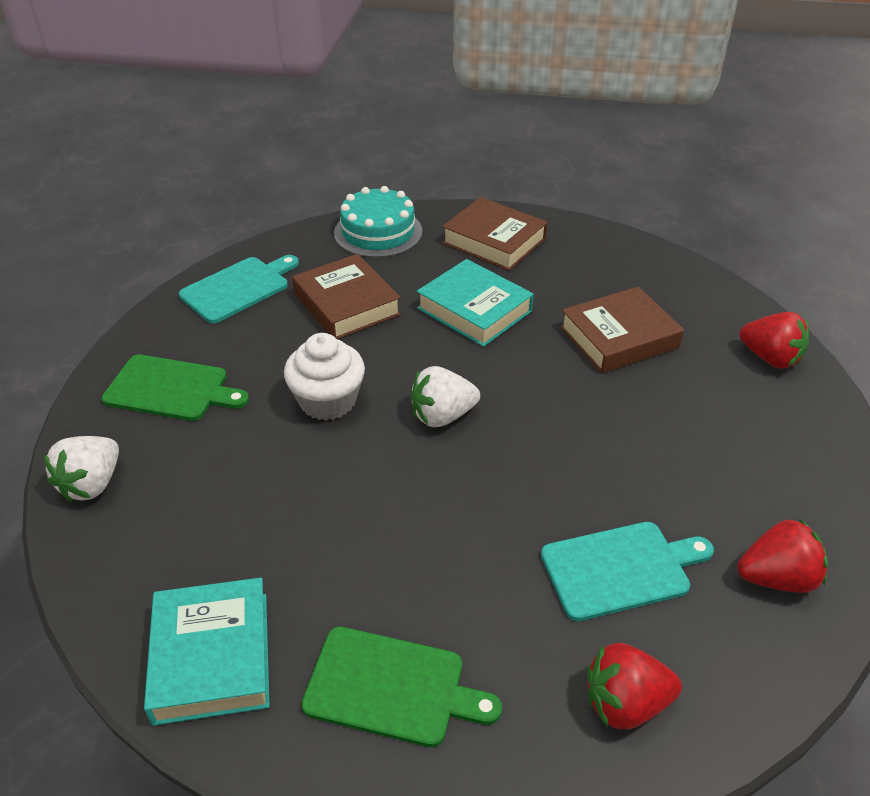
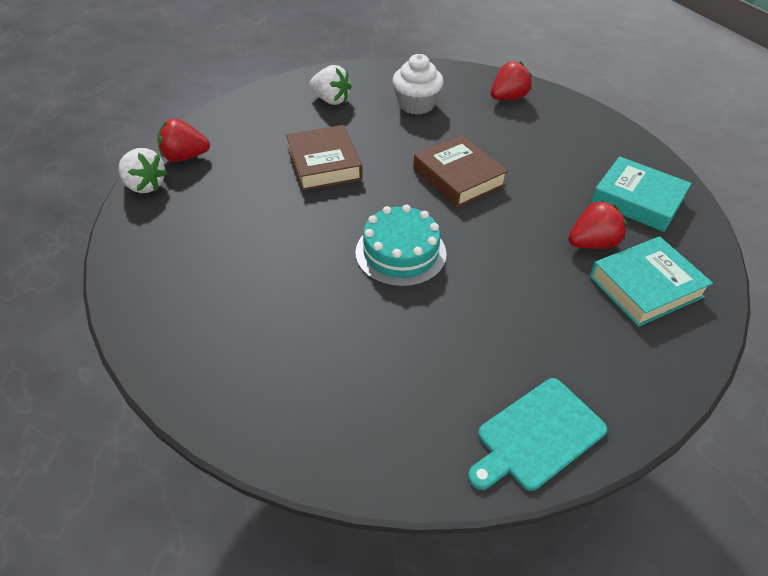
brown book: 3 -> 2
green cutting board: 2 -> 0
turquoise cutting board: 2 -> 1

